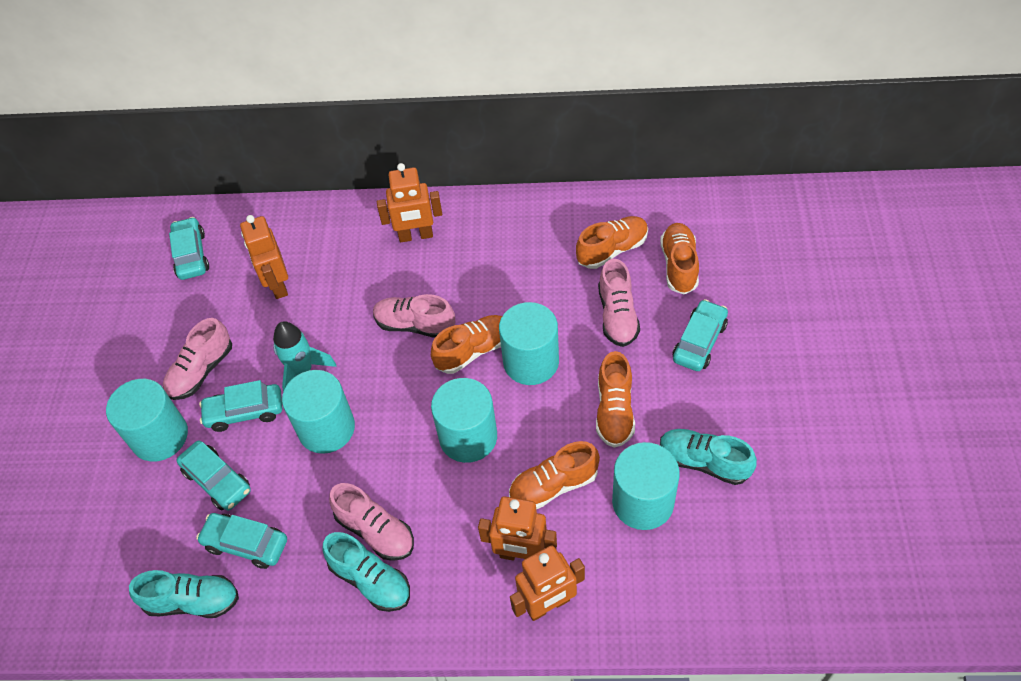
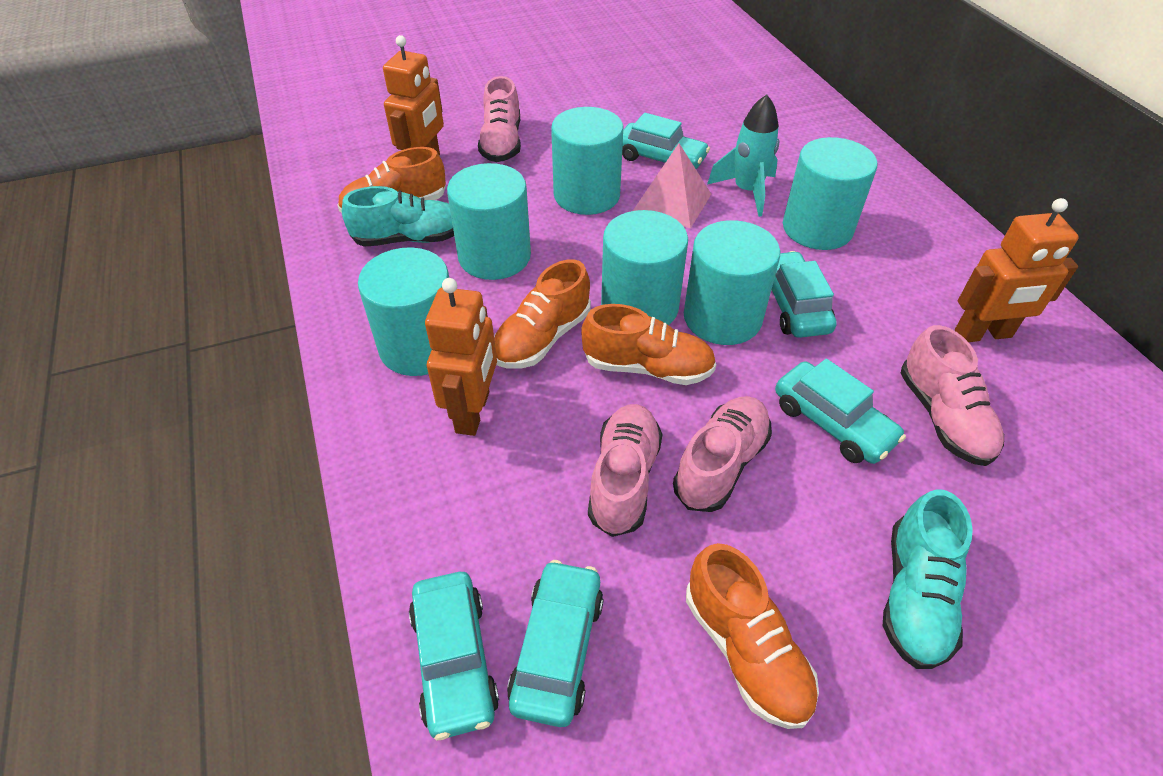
orange robot: 4 -> 3
orange shoe: 5 -> 4
pink pyramid: 0 -> 1
turquoise cylinder: 5 -> 6
turquoise shoe: 3 -> 2

